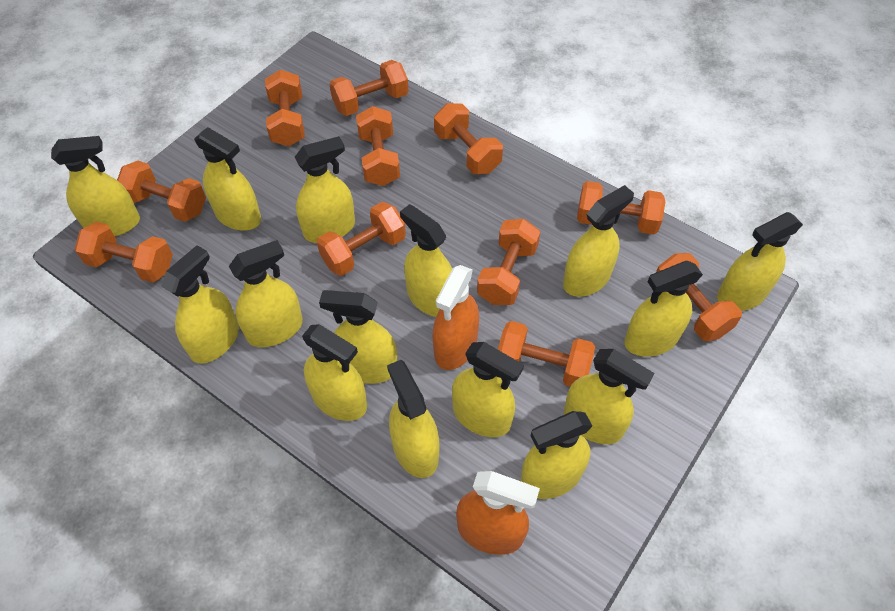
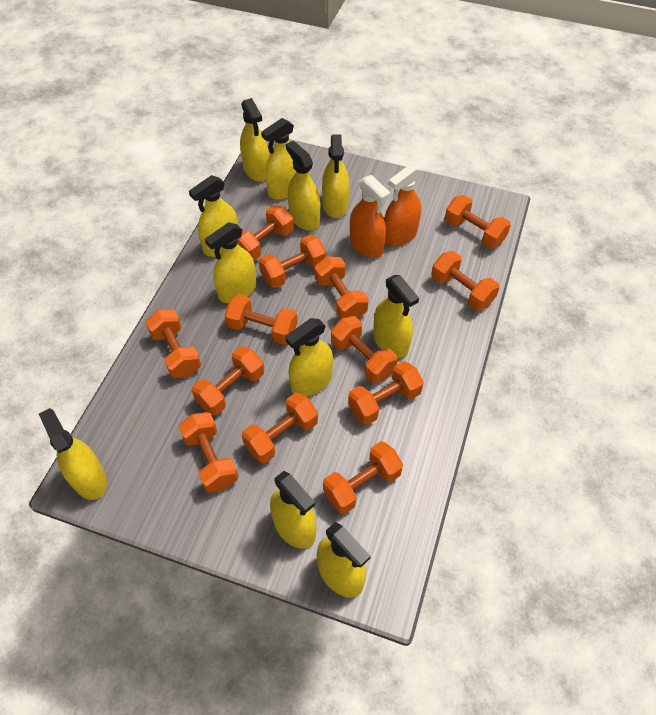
orange dumbbell: 11 -> 13
yellow spray bottle: 15 -> 11

